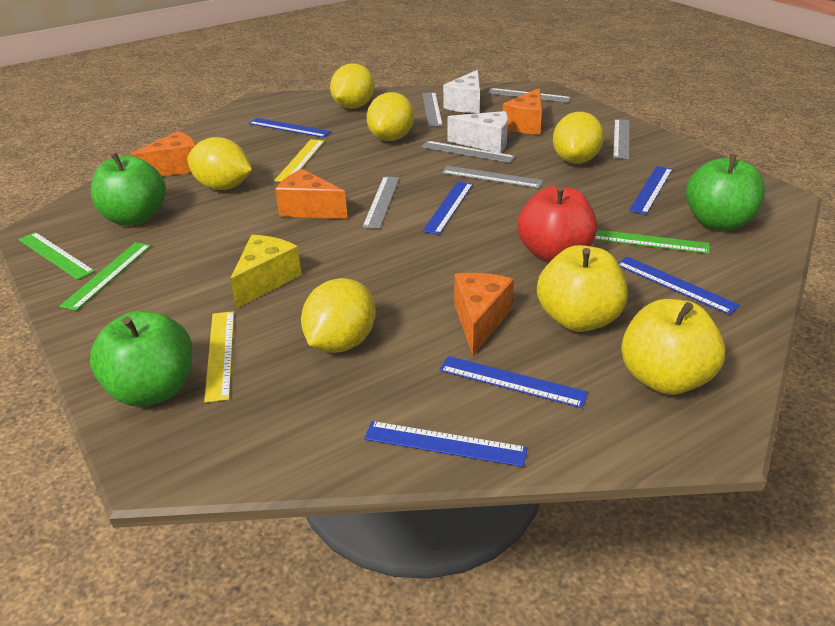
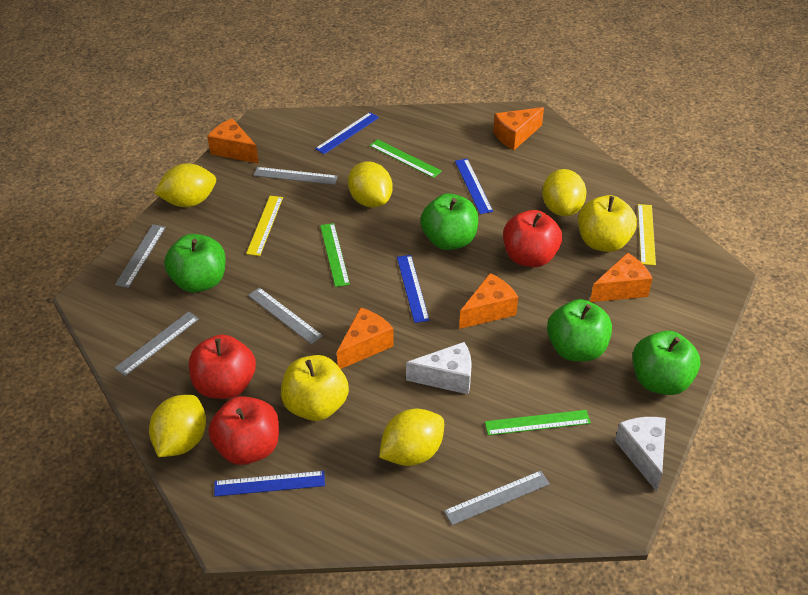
blue ruler: 6 -> 4
green apple: 3 -> 4
grey ruler: 6 -> 5
orange cheese: 4 -> 5
red apple: 1 -> 3
yellow cheese: 1 -> 0

